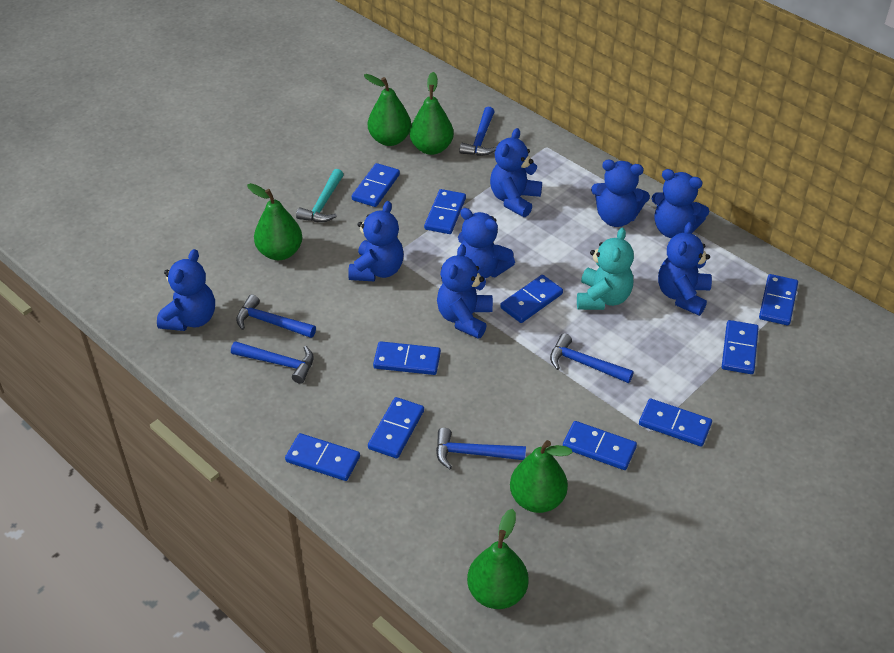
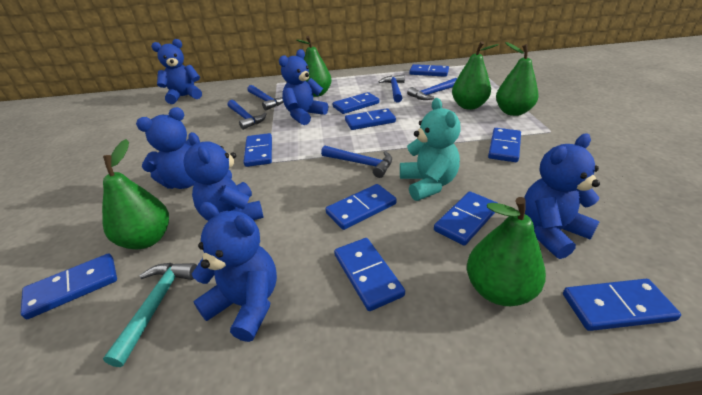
blue teddy bear: 8 -> 6

